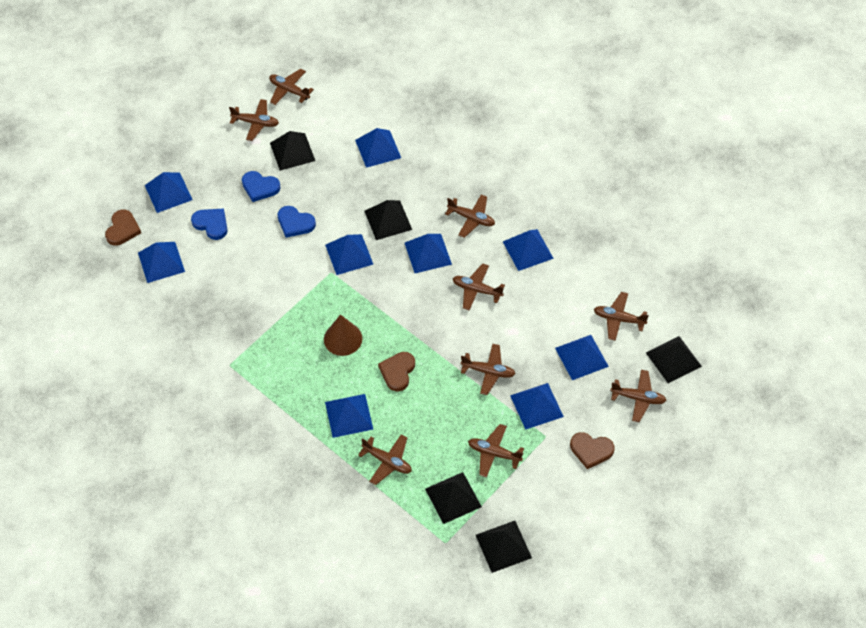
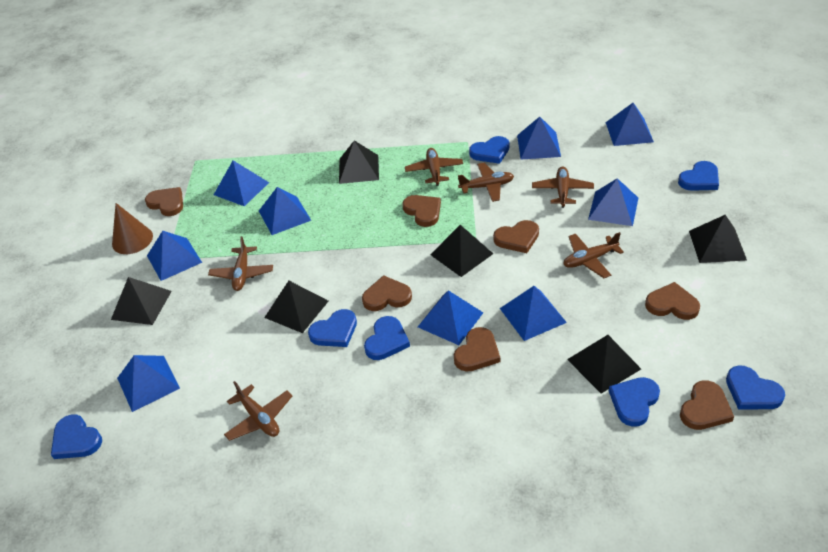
black pyramid: 5 -> 6
blue heart: 3 -> 7
brown heart: 3 -> 7
brown plane: 9 -> 6

